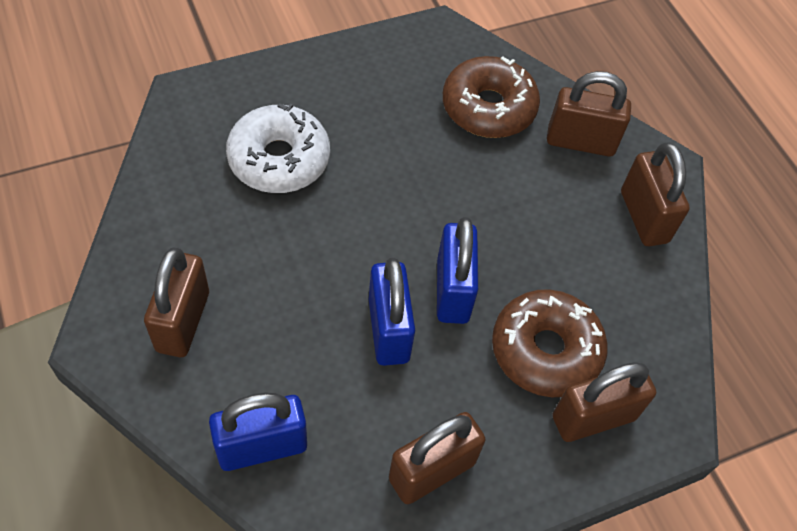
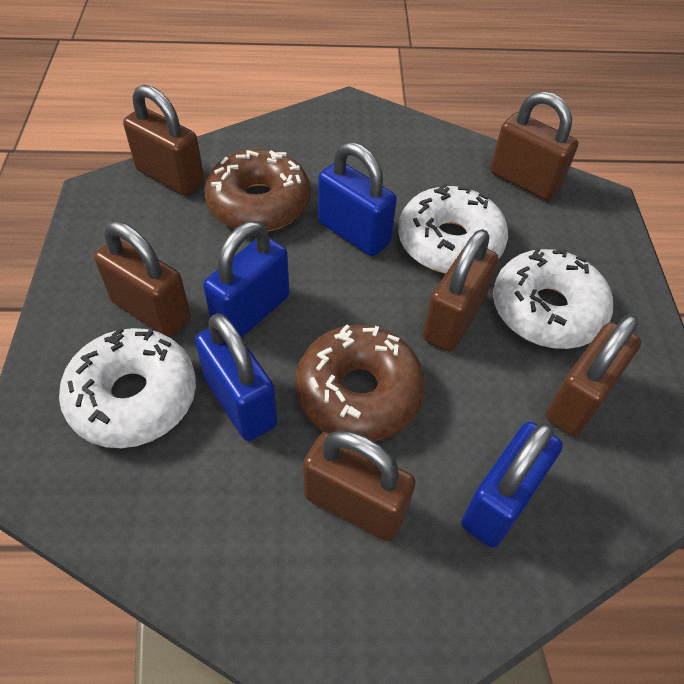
blue padlock: 3 -> 4
brown padlock: 5 -> 6
white donut: 1 -> 3

